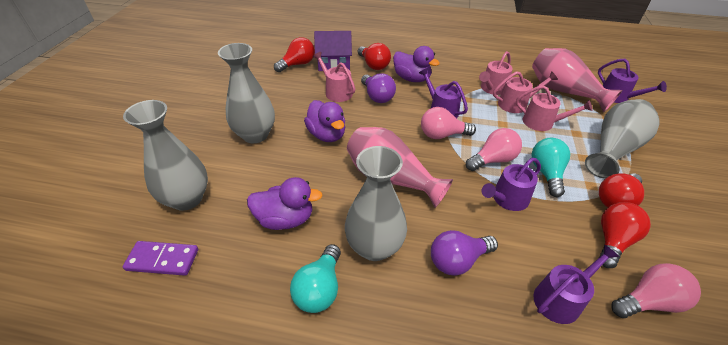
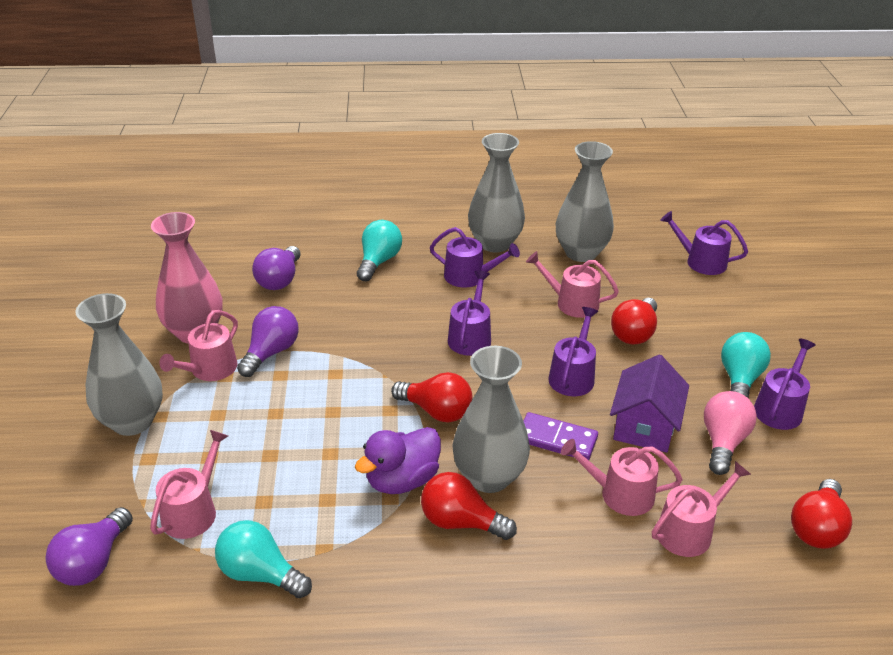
pink light bulb: 3 -> 1
pink vase: 2 -> 1
pink watering can: 4 -> 5
purple duck: 3 -> 1
purple light bulb: 2 -> 3
purple watering can: 4 -> 5
turquoise light bulb: 2 -> 3

